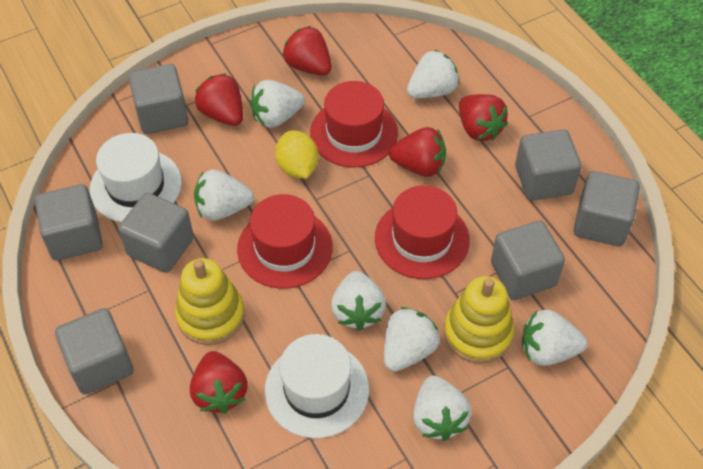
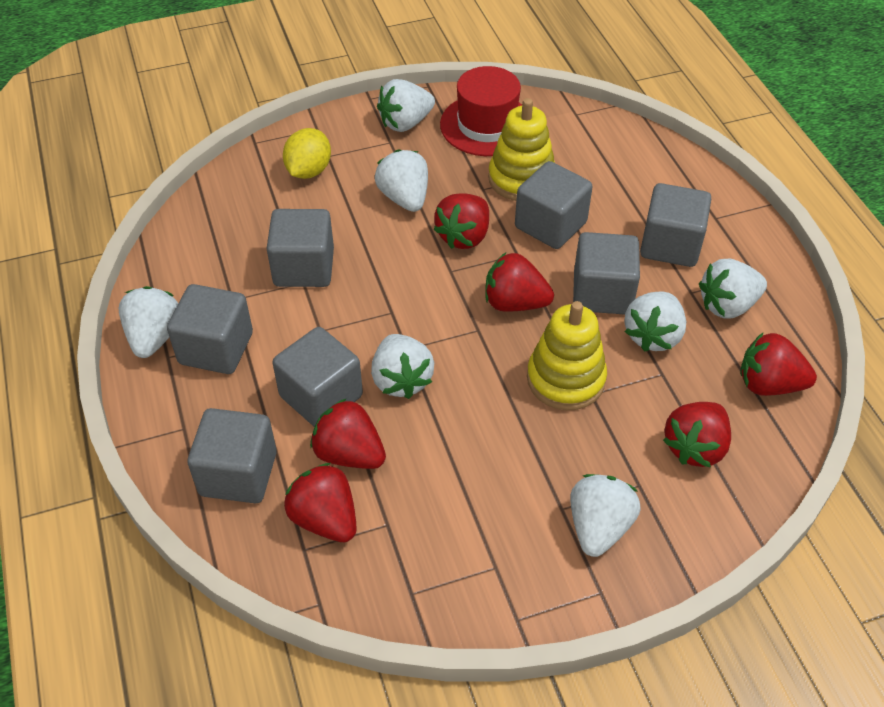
red hat: 3 -> 1
red strawberry: 5 -> 6
white hat: 2 -> 0

